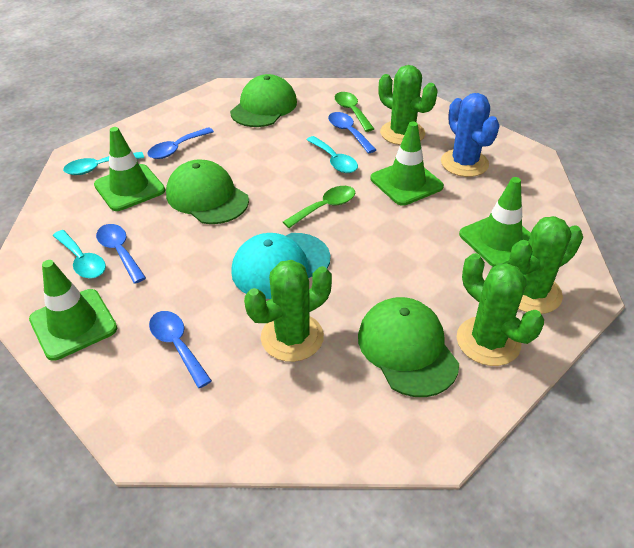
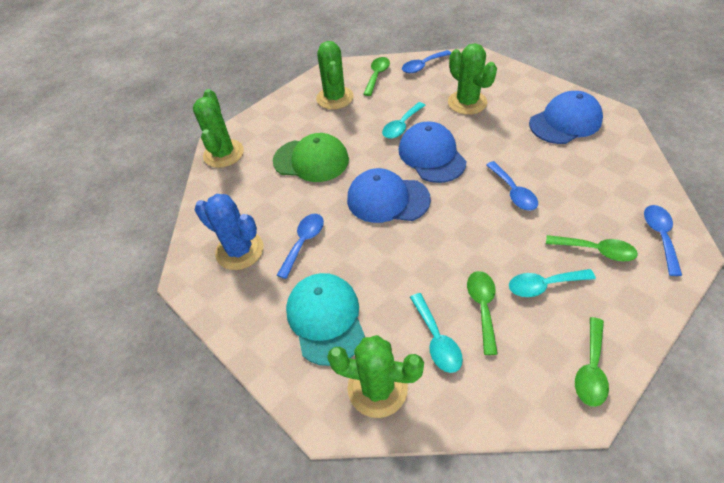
blue cap: 0 -> 3
green cap: 3 -> 1
green spoon: 2 -> 4
green traffic cone: 4 -> 0

